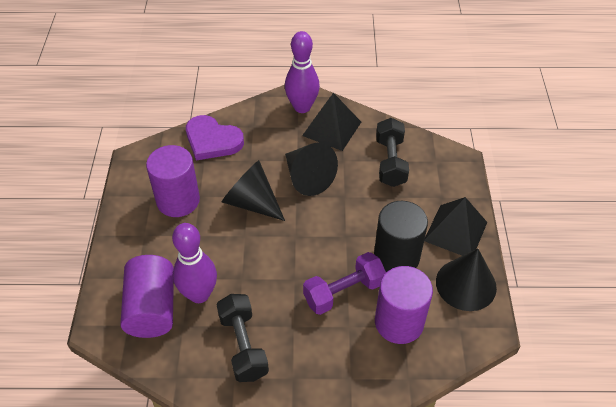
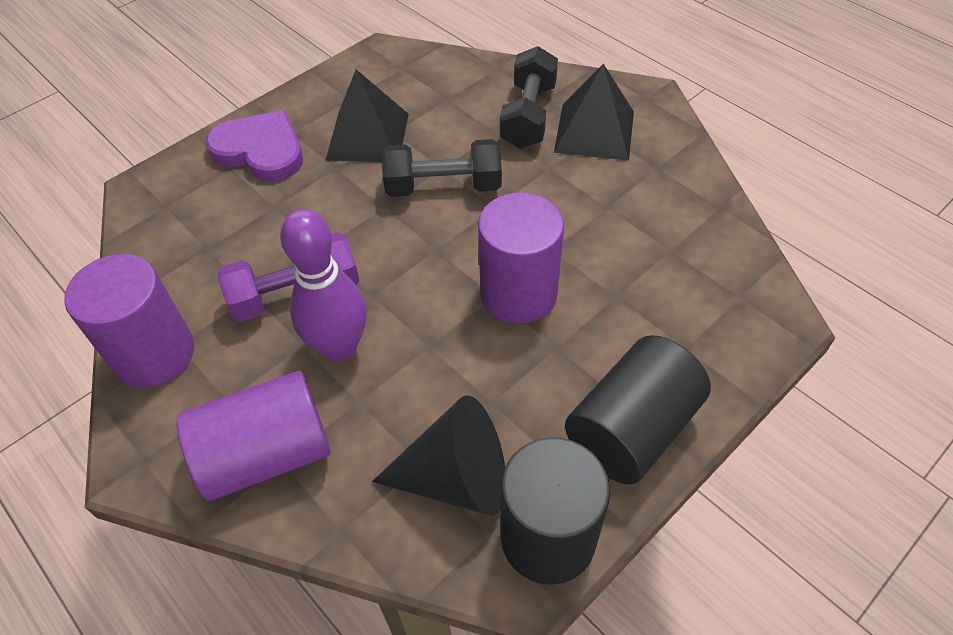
black cone: 3 -> 1
black cylinder: 1 -> 2
purple bowling pin: 2 -> 1

